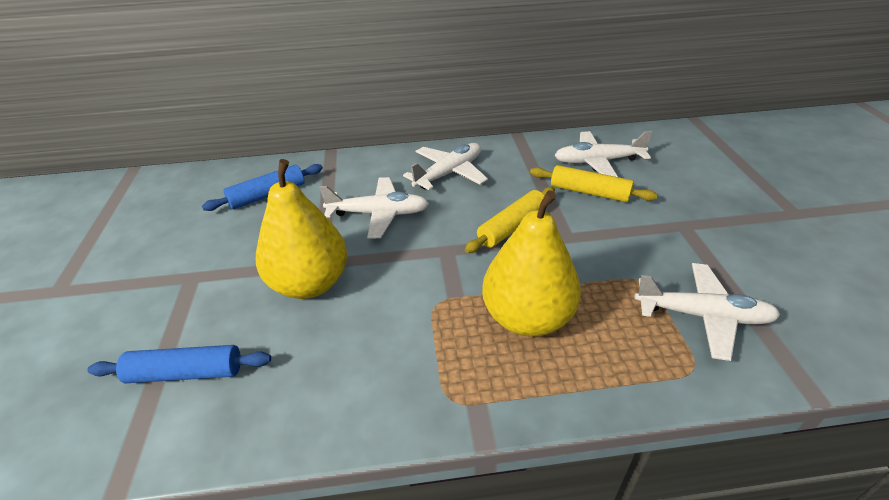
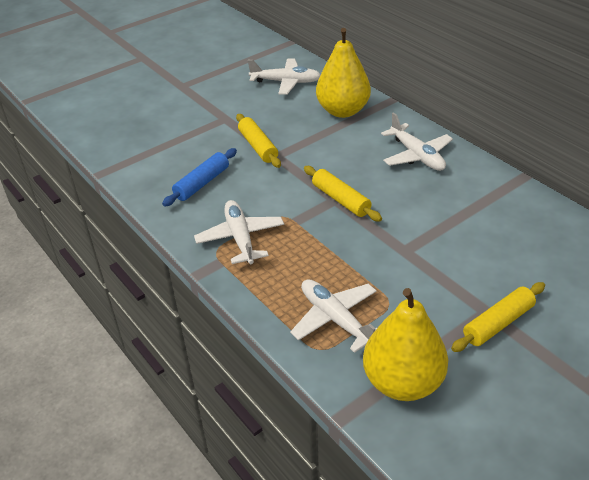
blue rolling pin: 2 -> 1
yellow rolling pin: 2 -> 3

